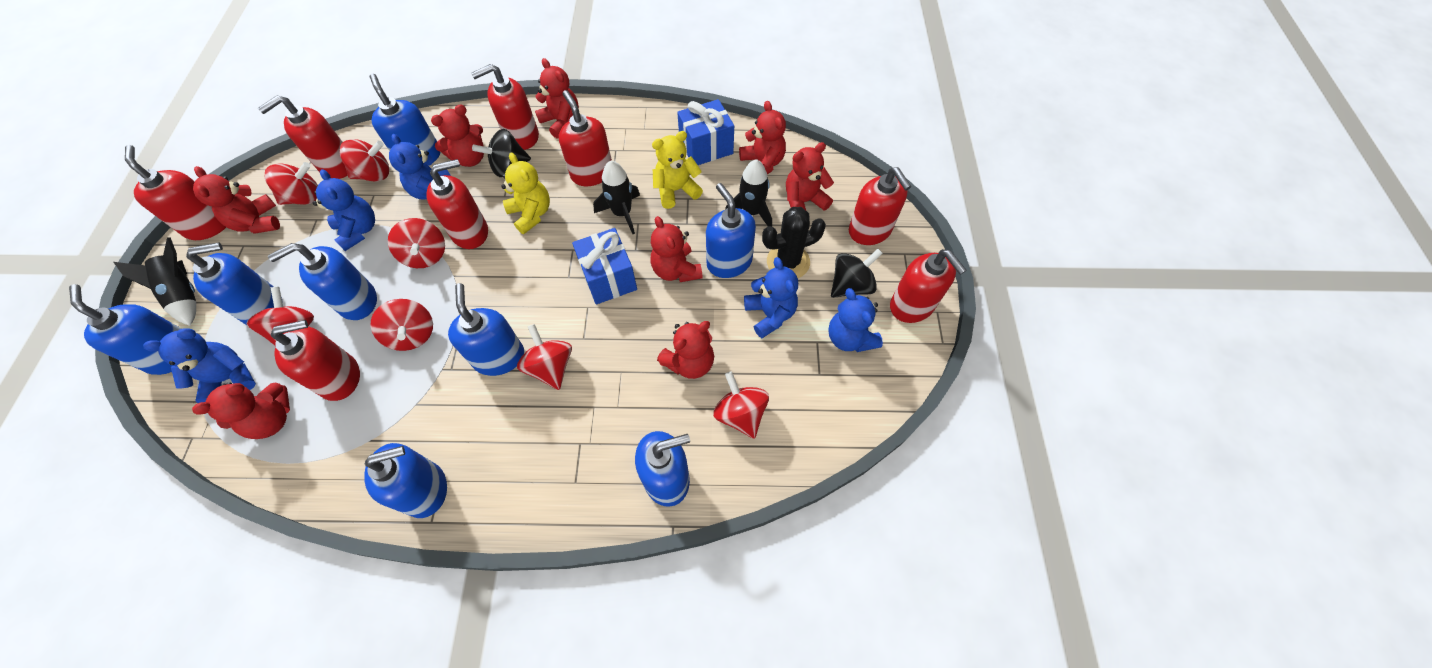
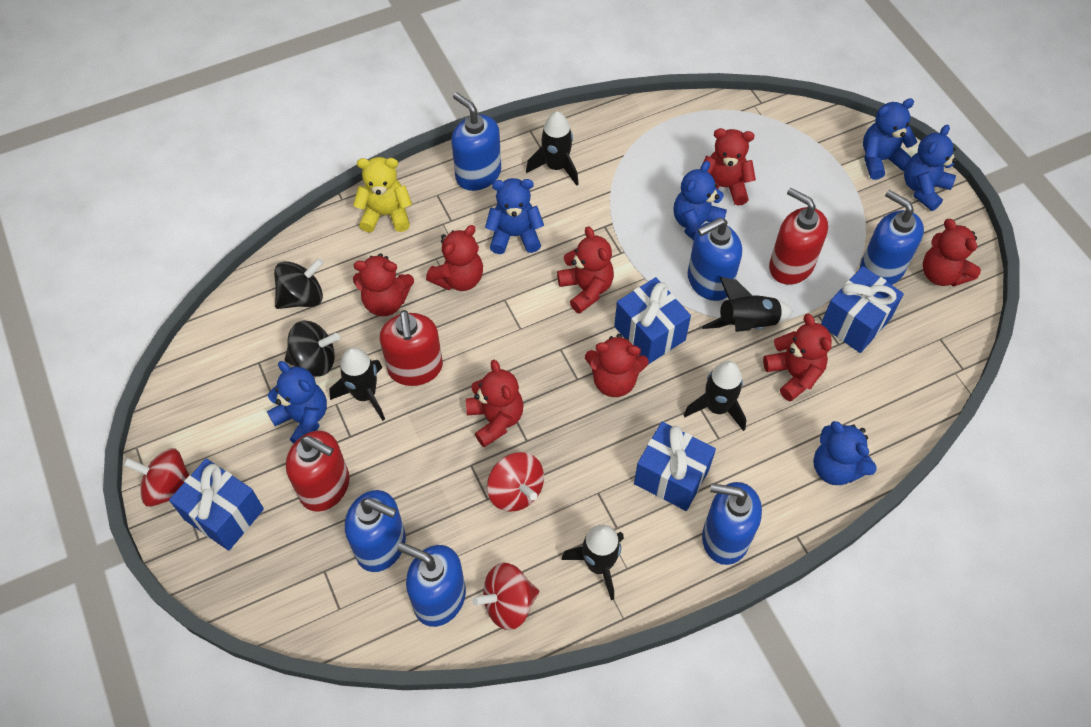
black cactus: 1 -> 0
black rocket: 3 -> 5
blue gift: 2 -> 4
blue soap dispenser: 8 -> 6
blue teddy bear: 5 -> 6
red soap dispenser: 8 -> 3
red spinning top: 7 -> 3
yellow teddy bear: 2 -> 1

